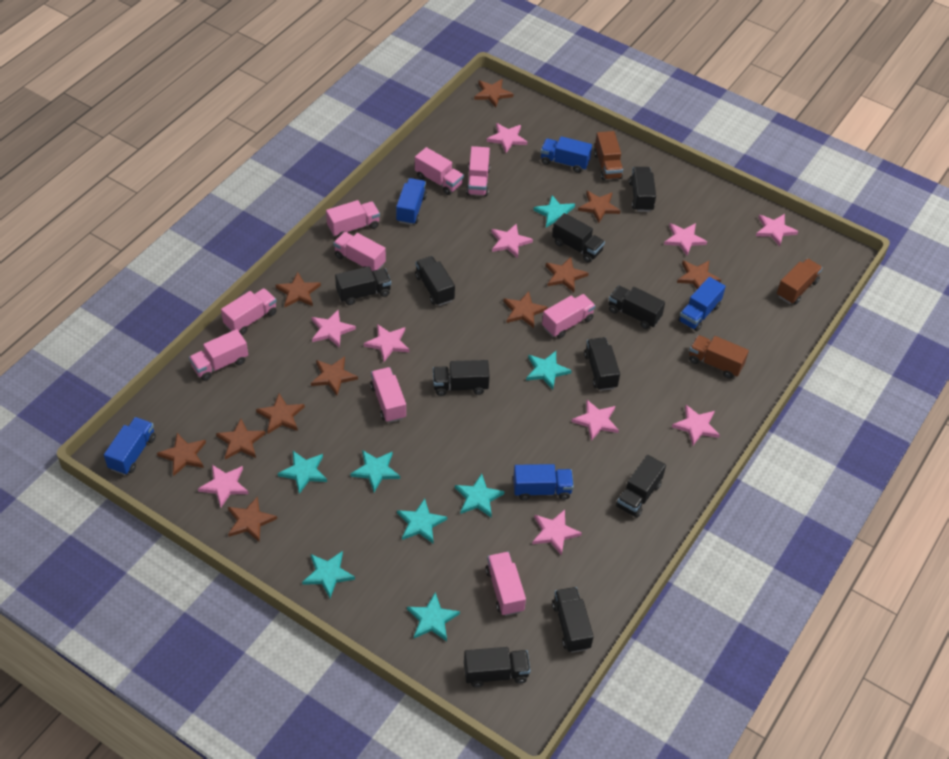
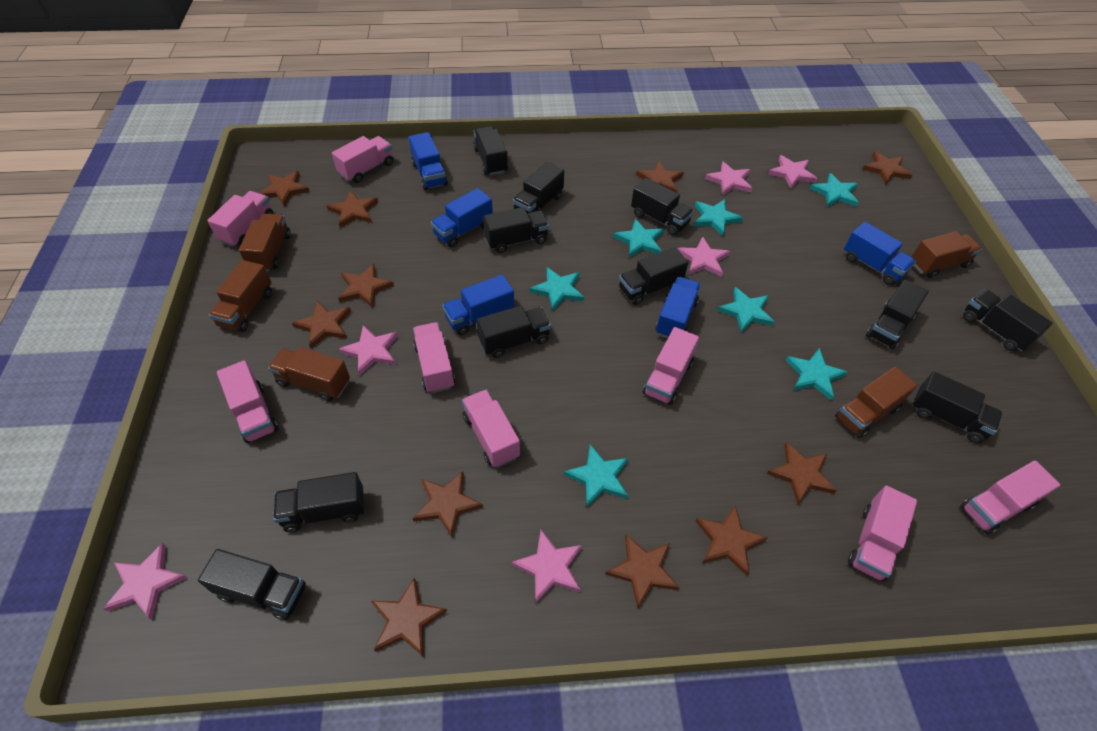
black truck: 10 -> 11
brown truck: 3 -> 5
pink star: 10 -> 6
pink truck: 9 -> 8
turquoise star: 8 -> 7

